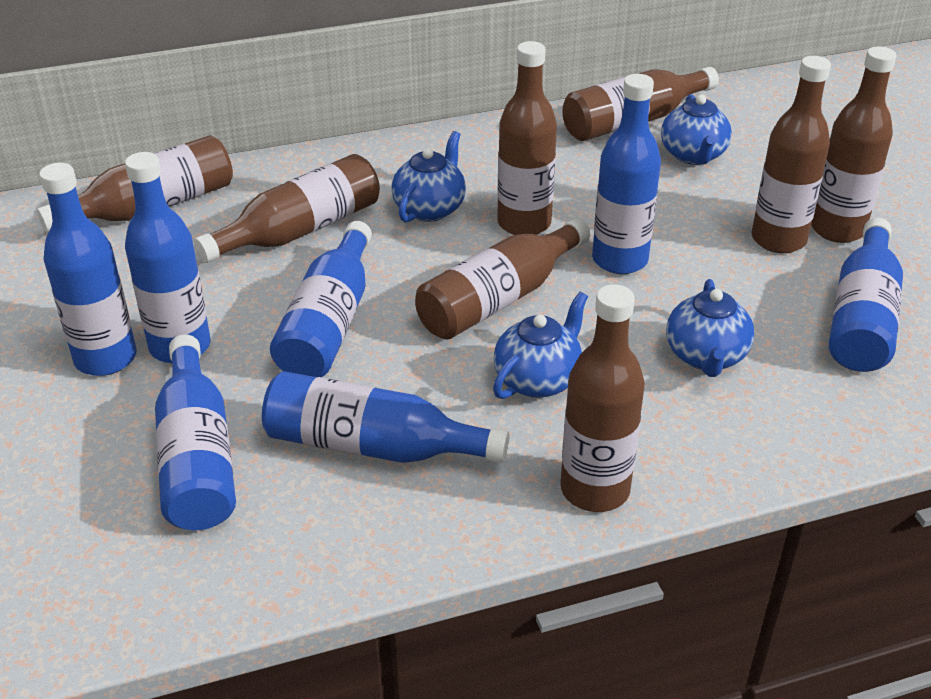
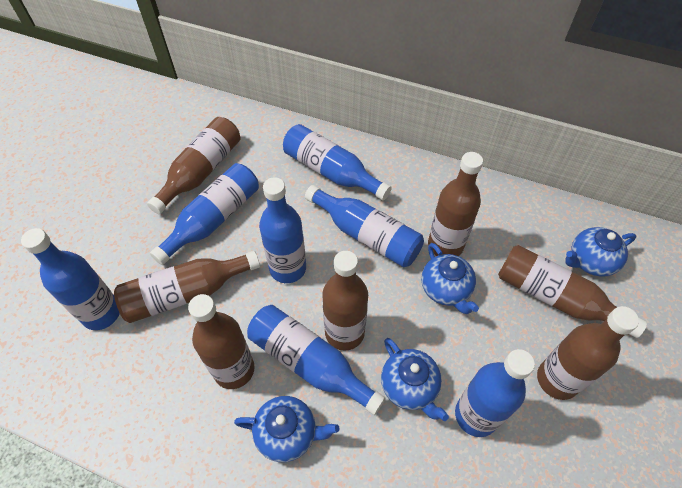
brown bottle: 8 -> 7

